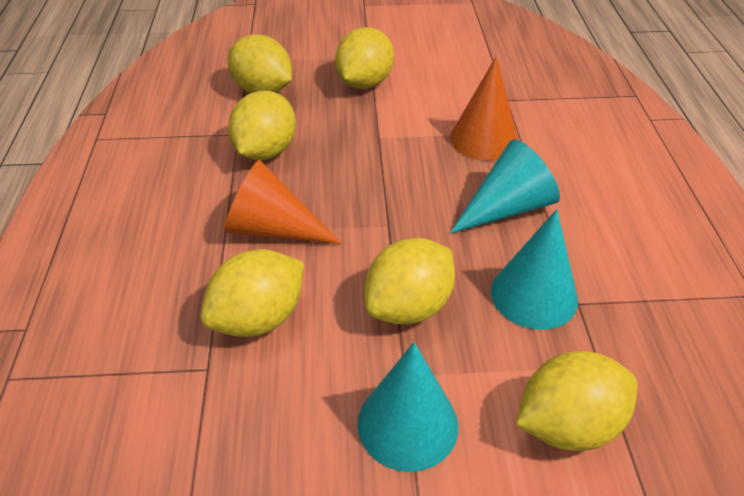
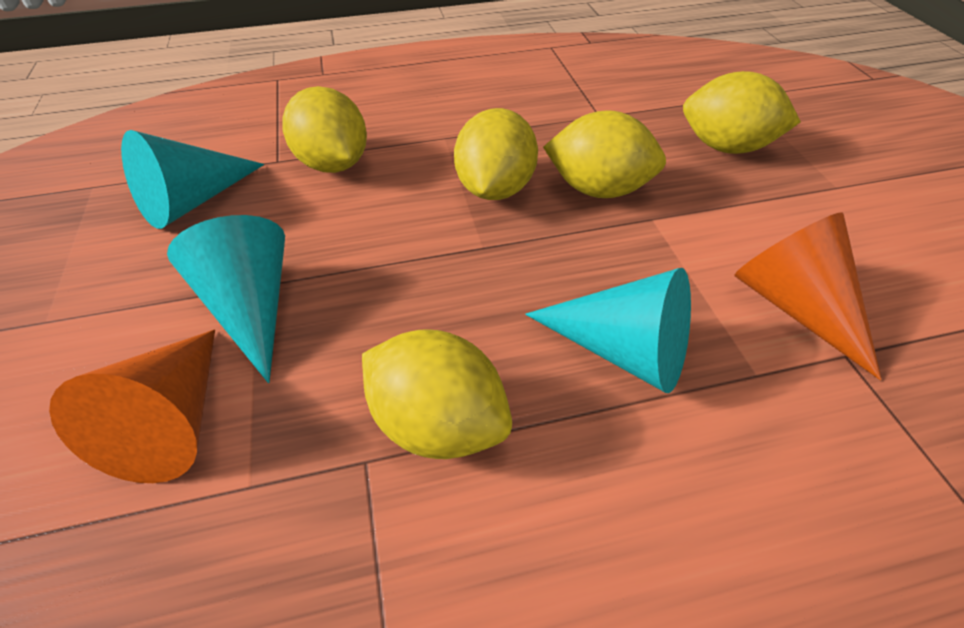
yellow lemon: 6 -> 5

